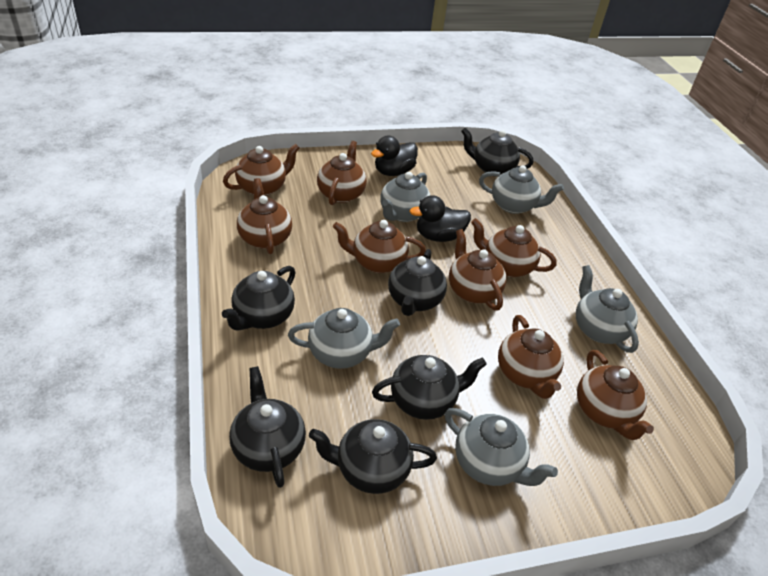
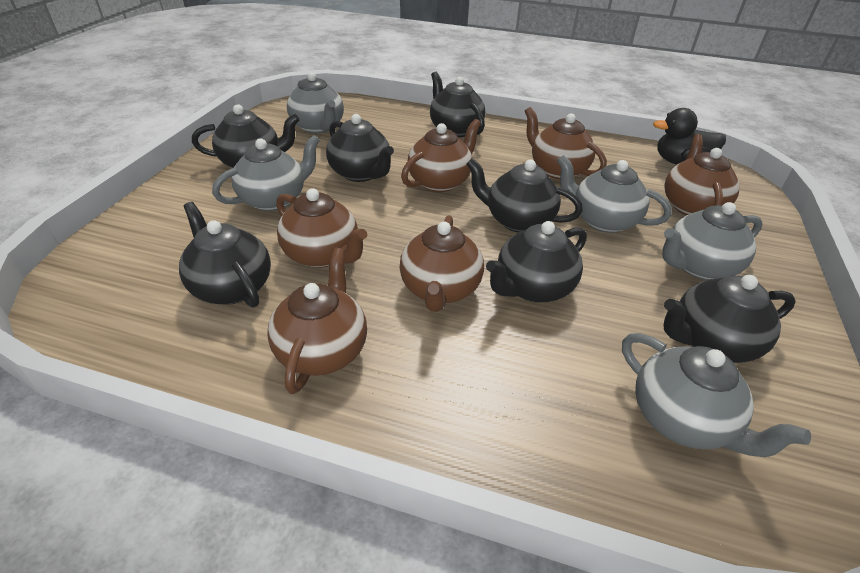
black duck: 2 -> 1
black teapot: 6 -> 7
brown teapot: 8 -> 6

